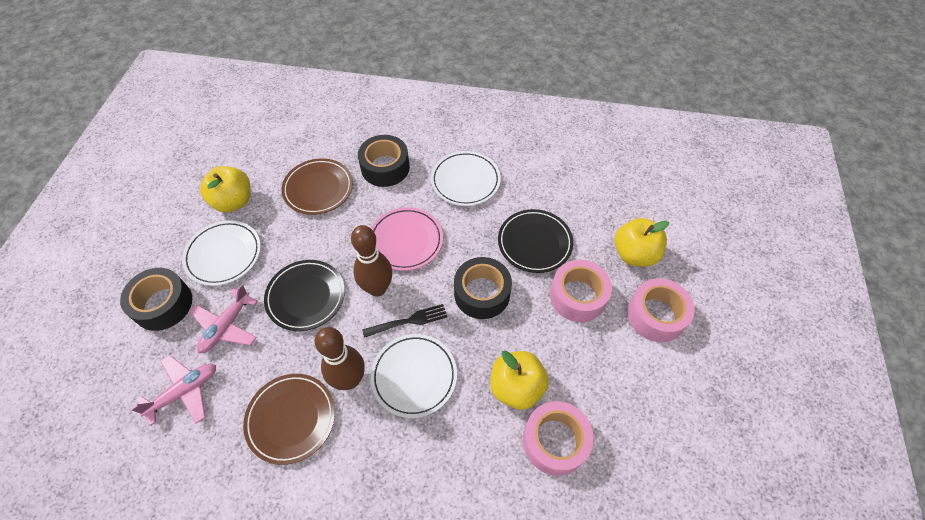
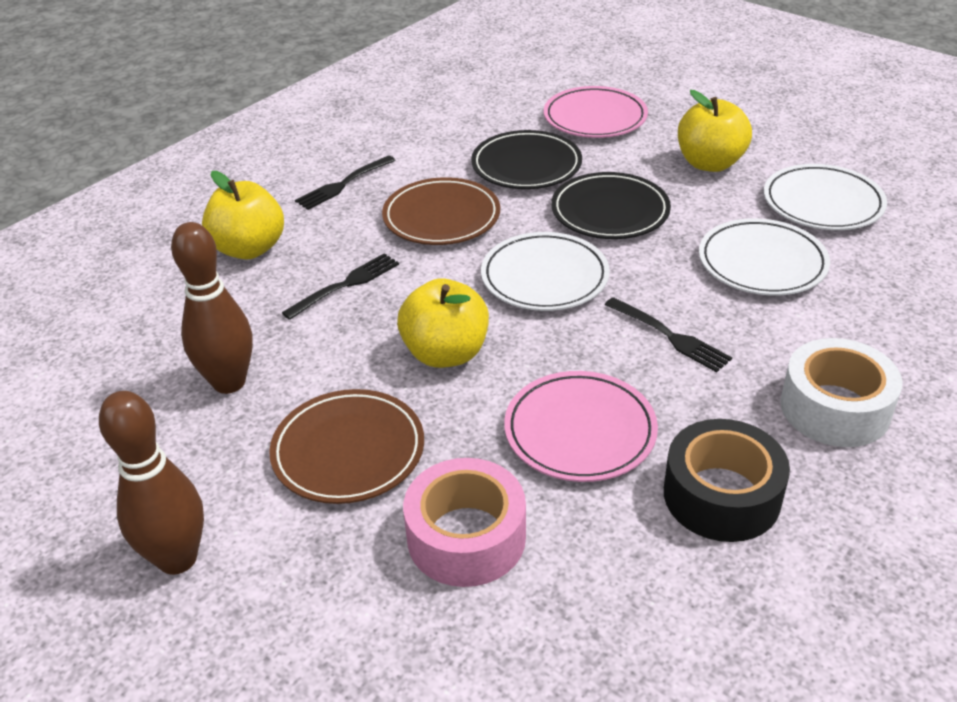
black fork: 1 -> 3
black tape: 3 -> 1
pink plane: 2 -> 0
pink plate: 1 -> 2
pink tape: 3 -> 1
white tape: 0 -> 1

